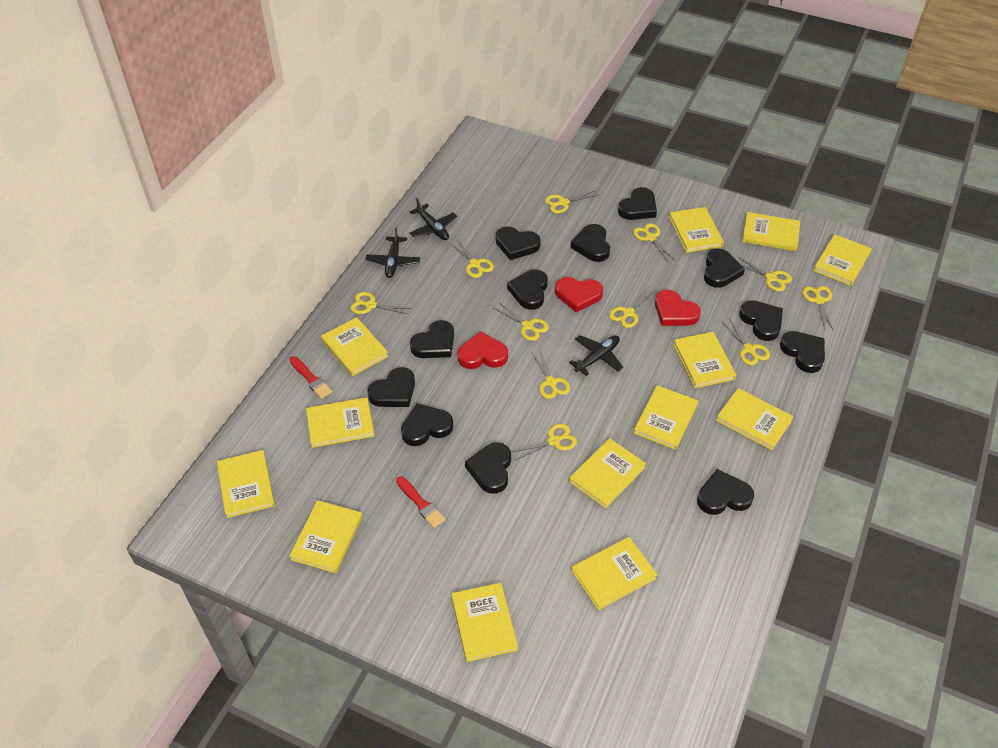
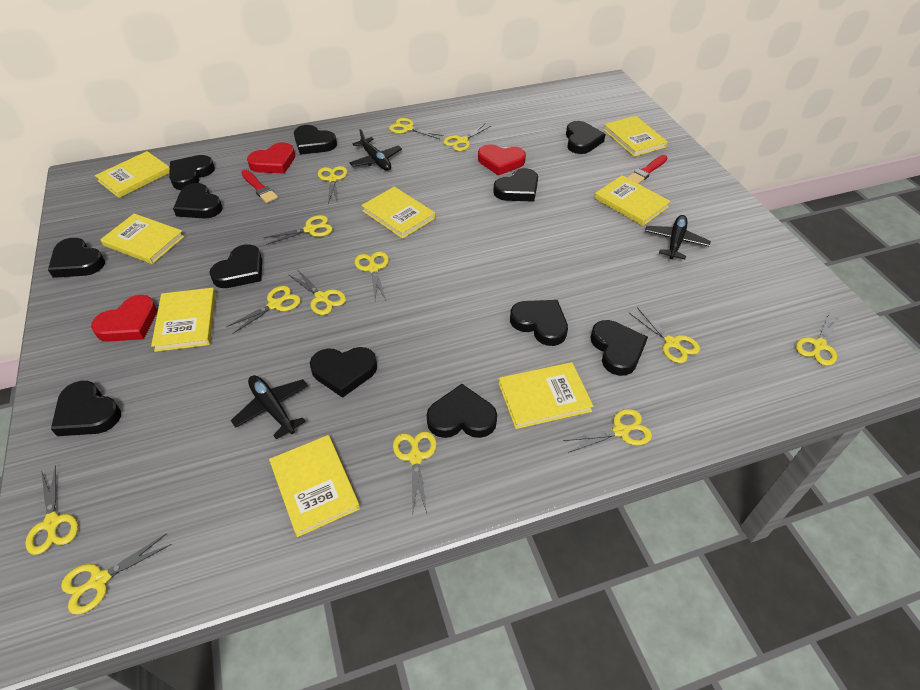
yellow book: 13 -> 8
yellow scissors: 11 -> 13

